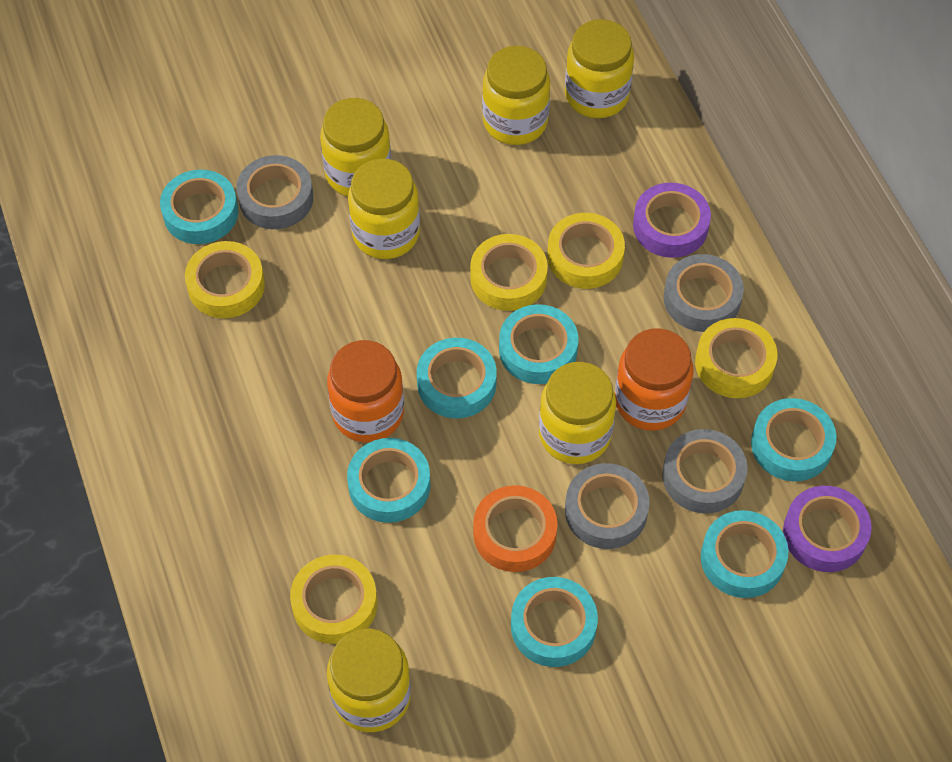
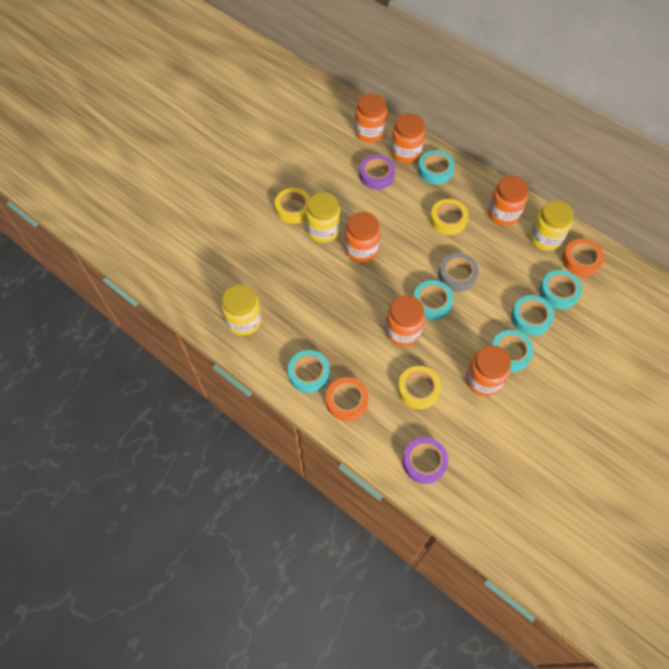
grey tape: 4 -> 1
orange jar: 2 -> 6
orange tape: 1 -> 2
turquoise tape: 7 -> 6
yellow jar: 6 -> 3
yellow tape: 5 -> 3

